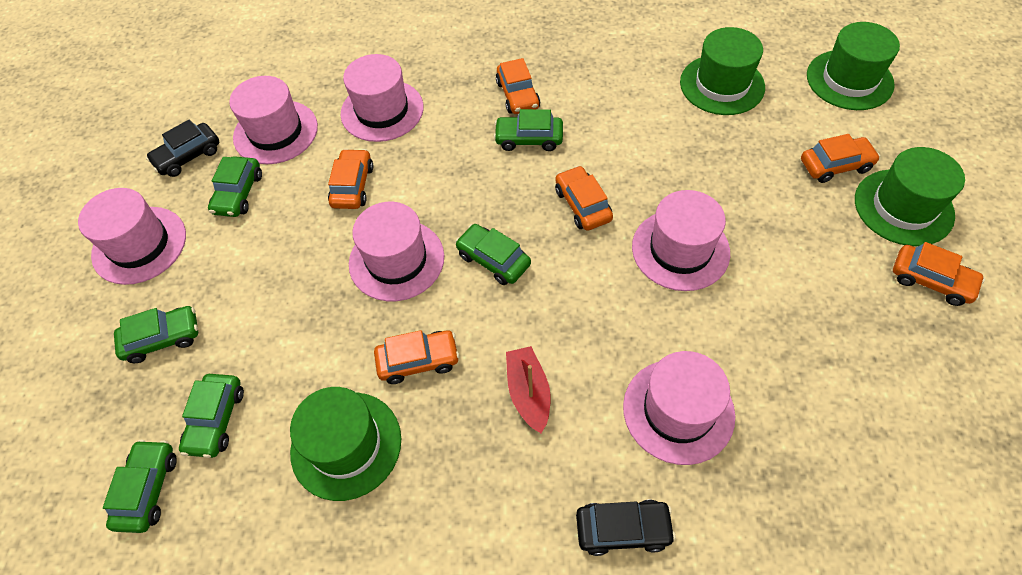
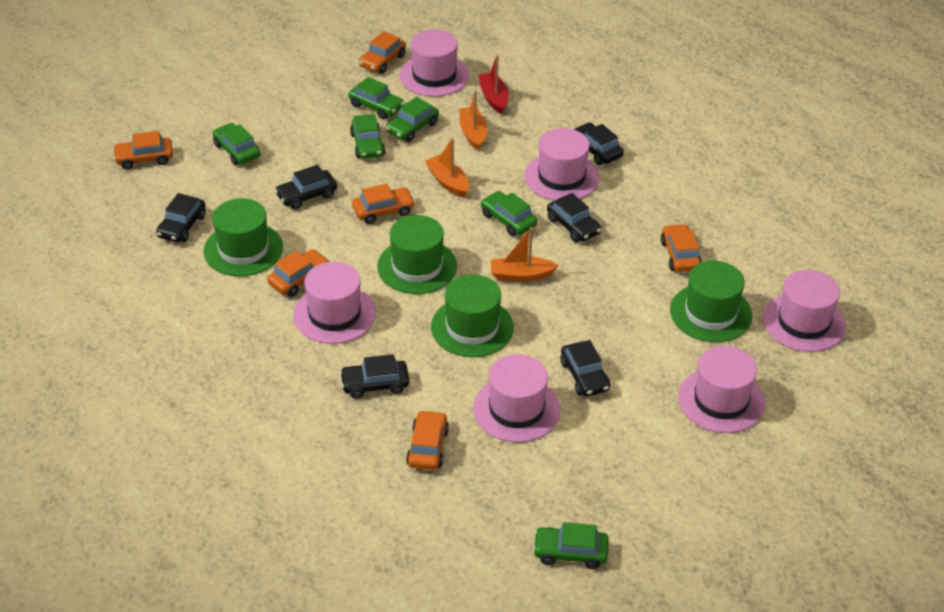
black car: 2 -> 6
orange boat: 0 -> 3

